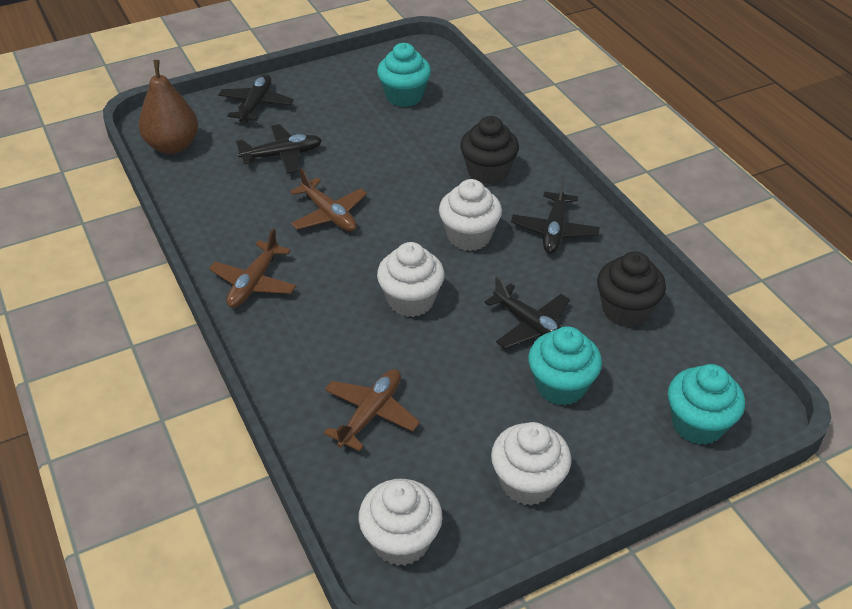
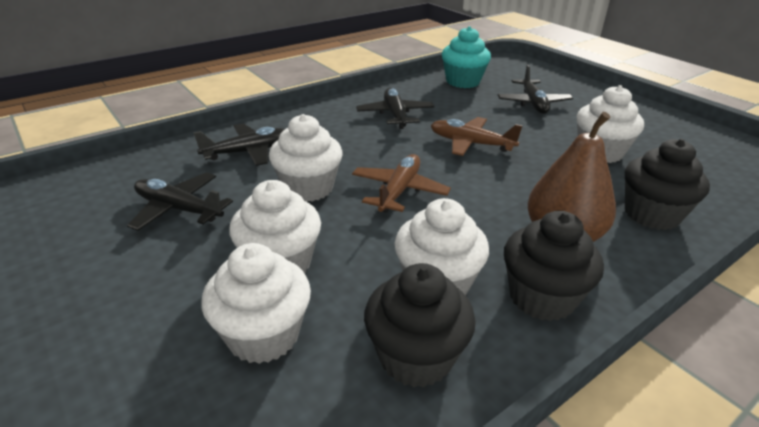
black cupcake: 2 -> 3
brown plane: 3 -> 2
turquoise cupcake: 3 -> 1
white cupcake: 4 -> 5

